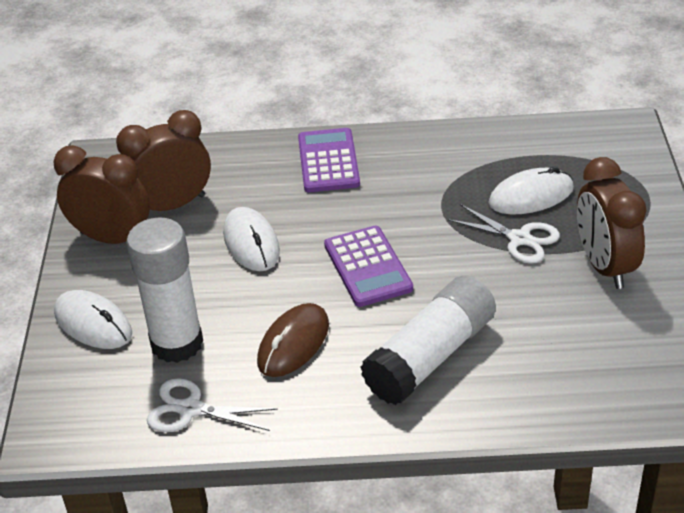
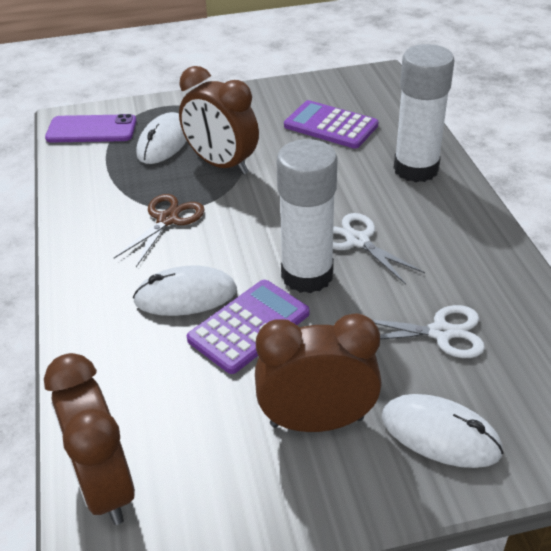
brown mouse: 1 -> 0
brown scissors: 0 -> 1
purple phone: 0 -> 1

